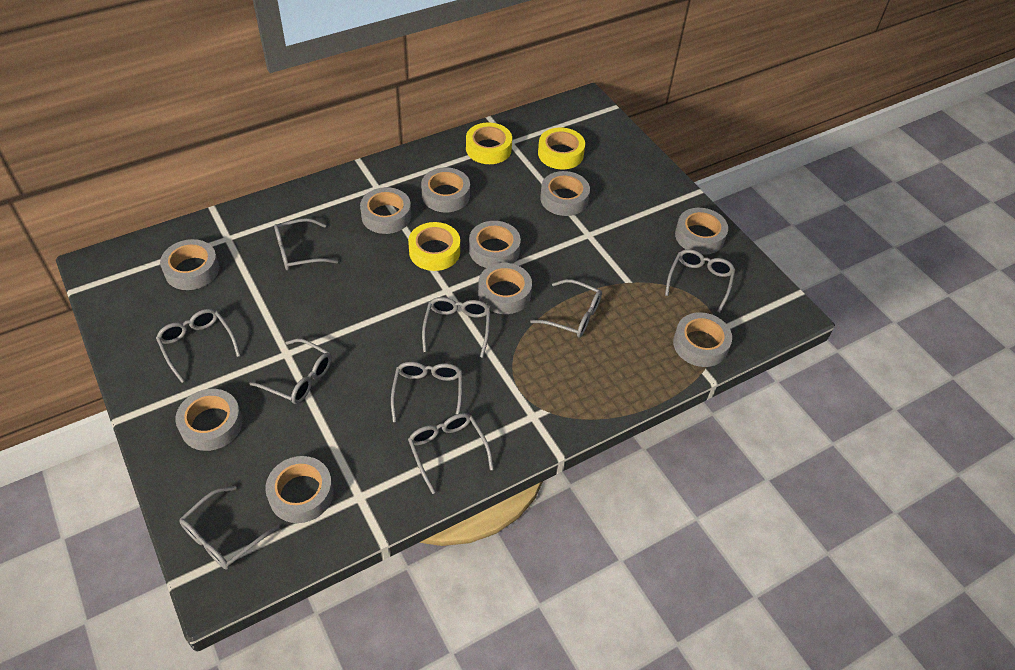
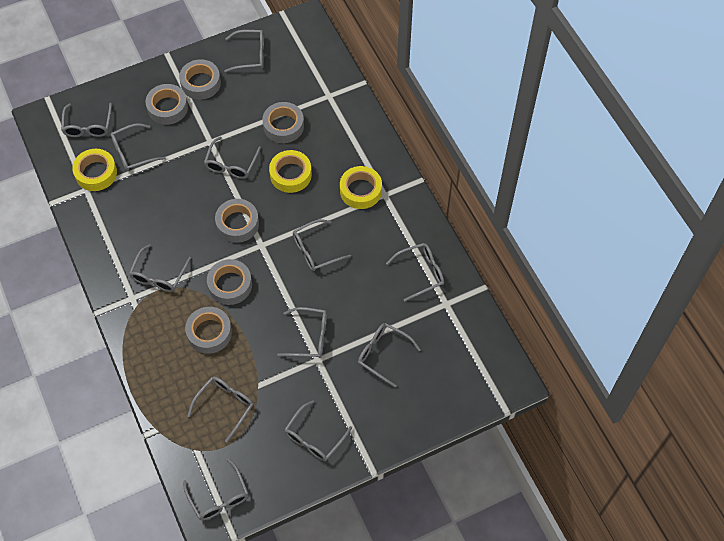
grey glasses: 9 -> 12
grey tape: 10 -> 6

